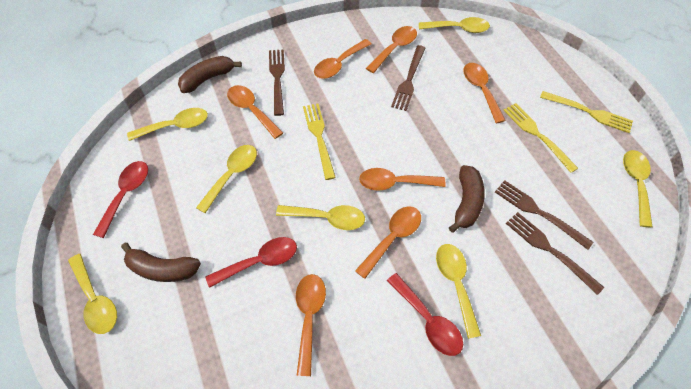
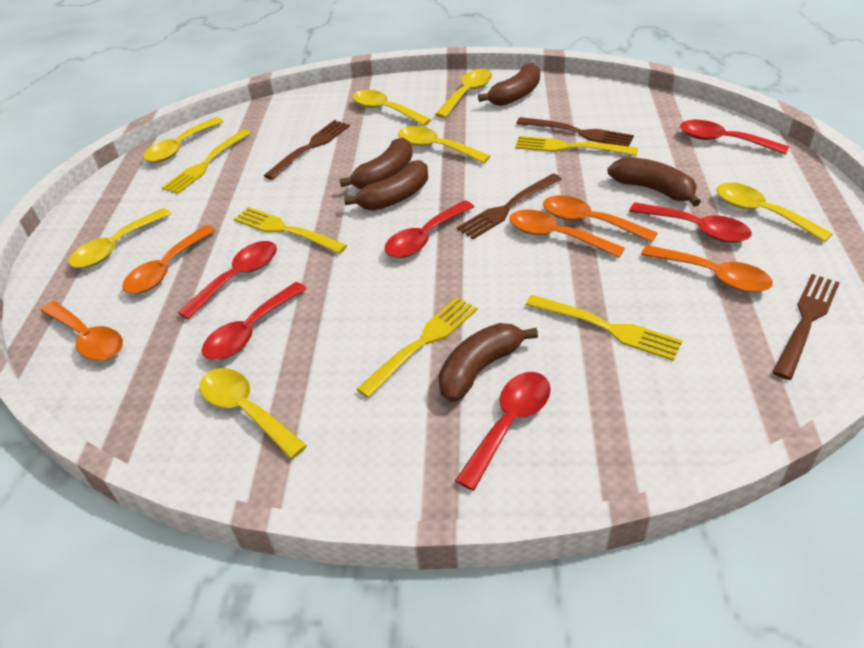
brown banana: 3 -> 5
orange spoon: 7 -> 5
red spoon: 3 -> 6
yellow fork: 3 -> 5

